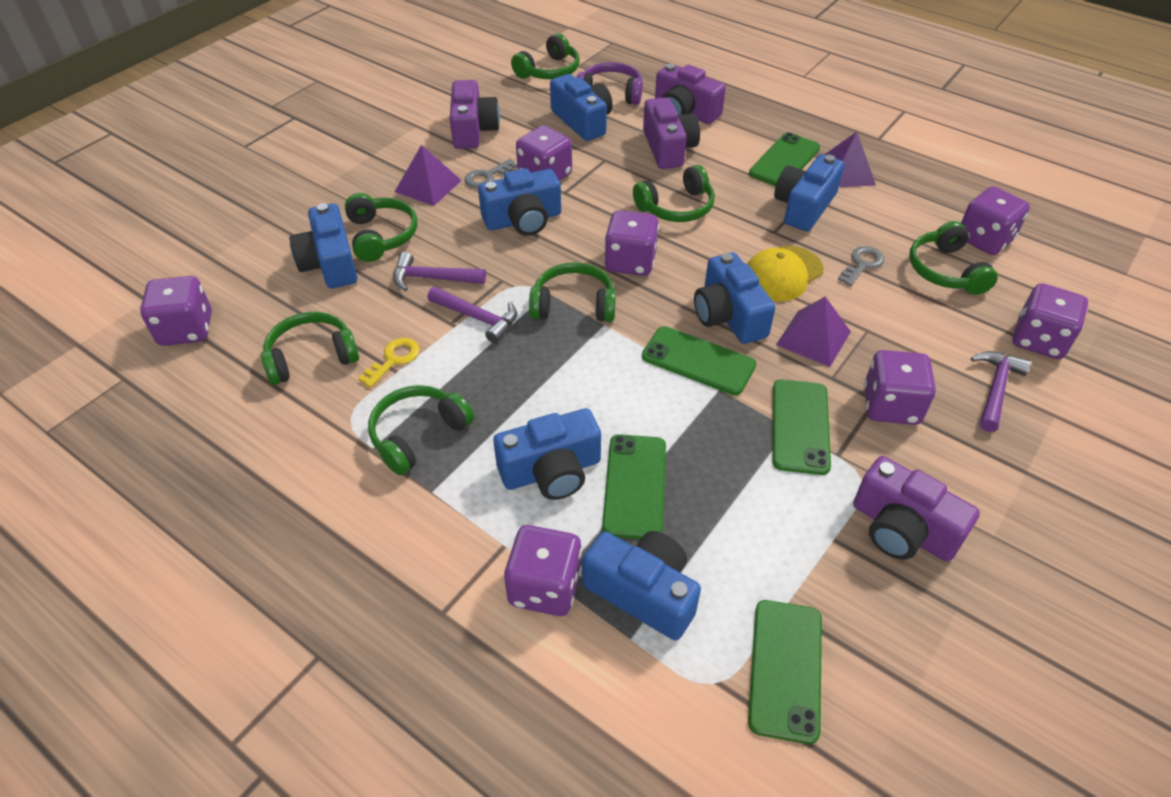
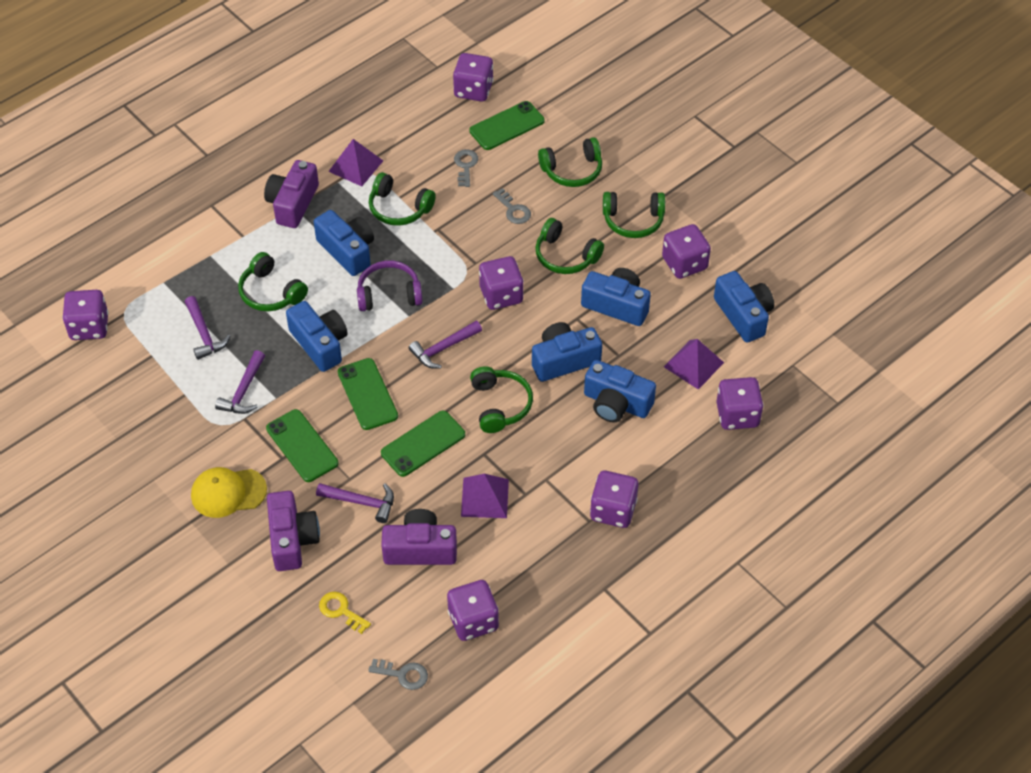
blue camera: 7 -> 6
green headphones: 7 -> 6
green phone: 5 -> 4
grey key: 2 -> 3
purple camera: 4 -> 3
purple hammer: 3 -> 4

